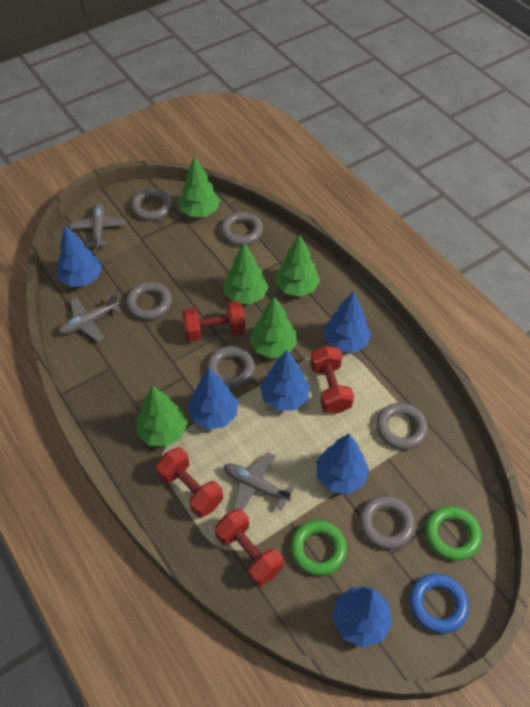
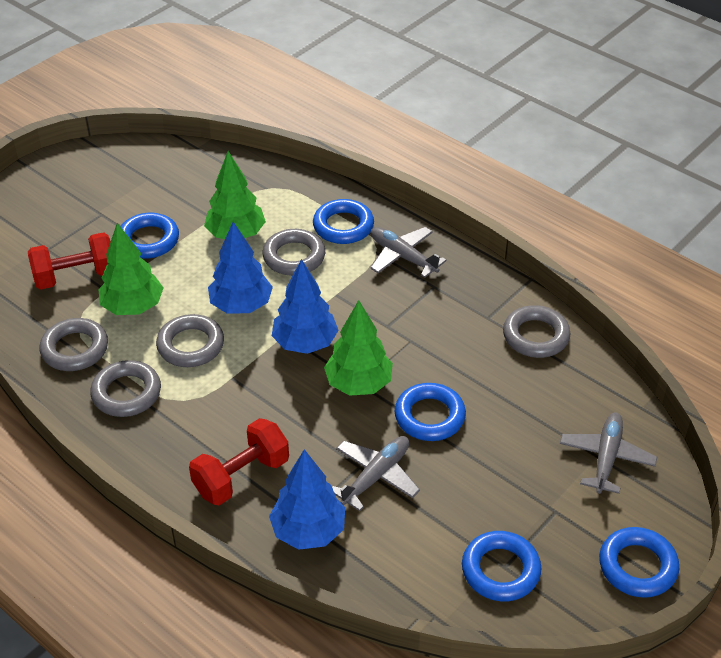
blue ring: 1 -> 5
blue tree: 6 -> 3
green ring: 2 -> 0
green tree: 5 -> 3
grey ring: 6 -> 5
red dumbbell: 4 -> 2

